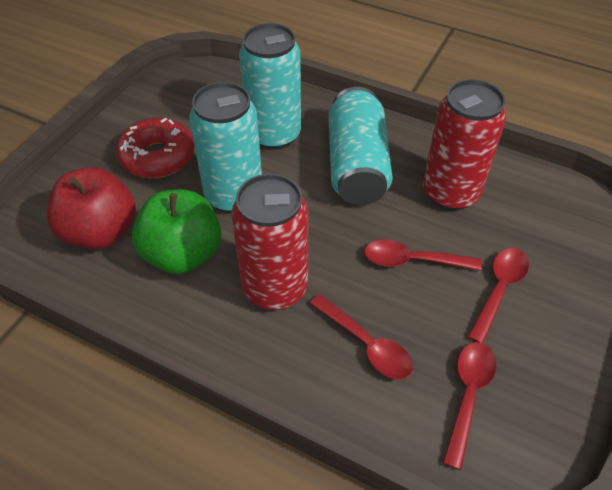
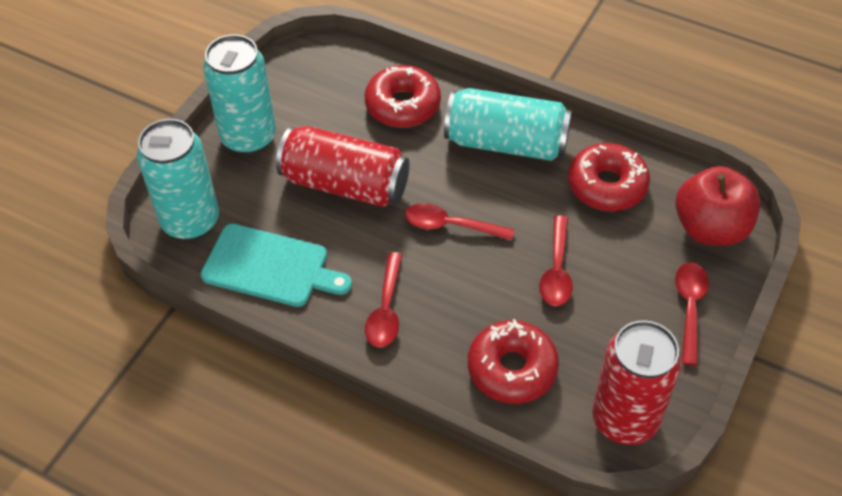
green apple: 1 -> 0
red donut: 1 -> 3
turquoise cutting board: 0 -> 1

